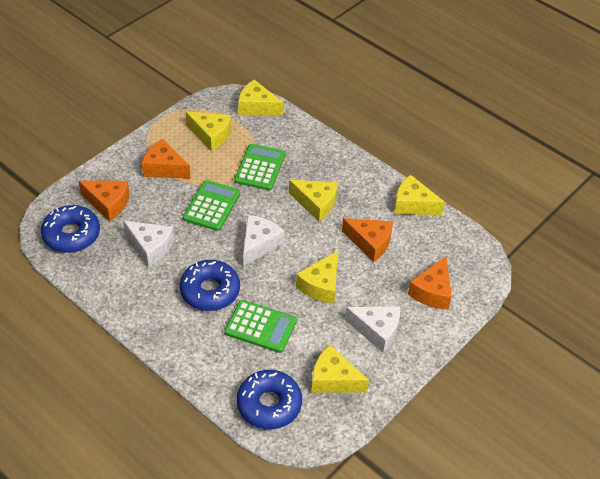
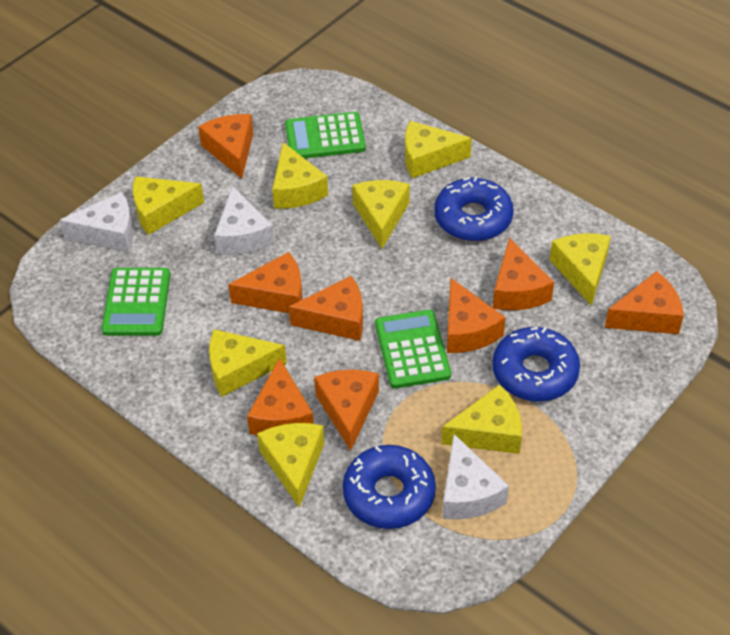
orange cheese: 4 -> 8
yellow cheese: 6 -> 8

